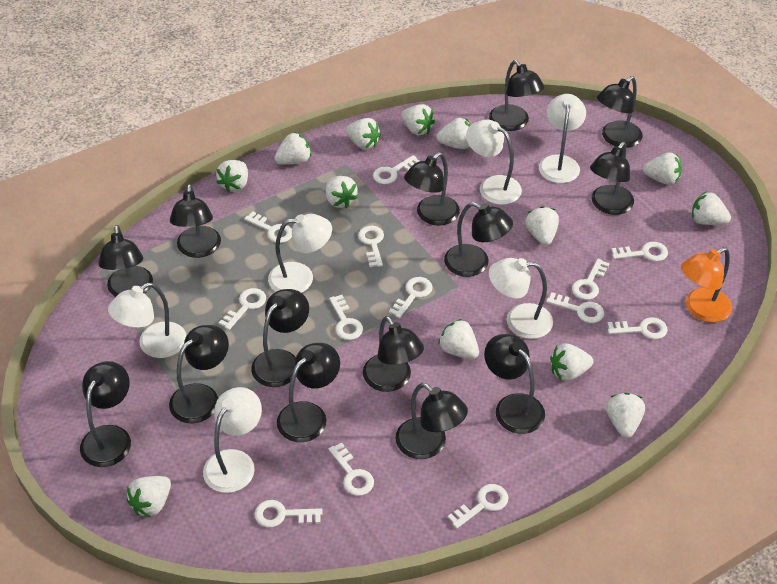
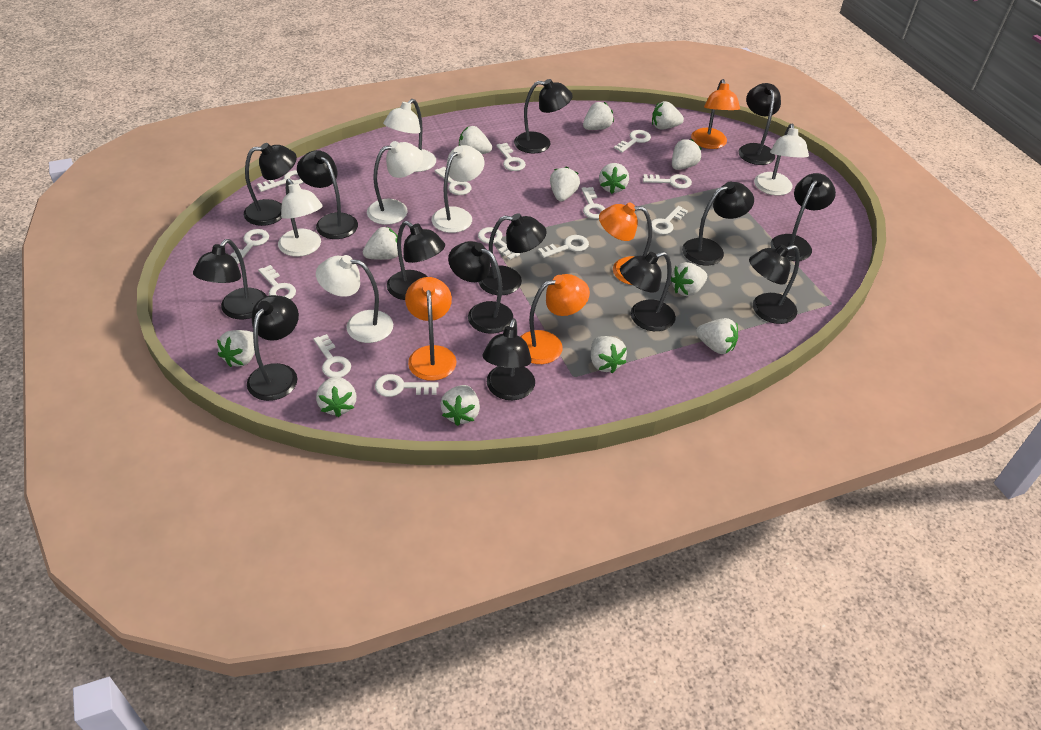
orange lamp: 1 -> 4

